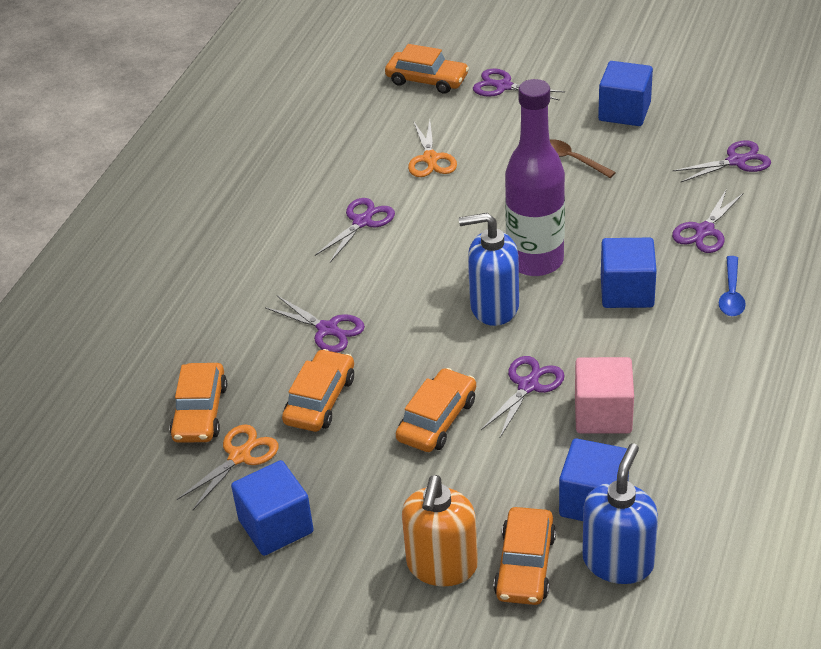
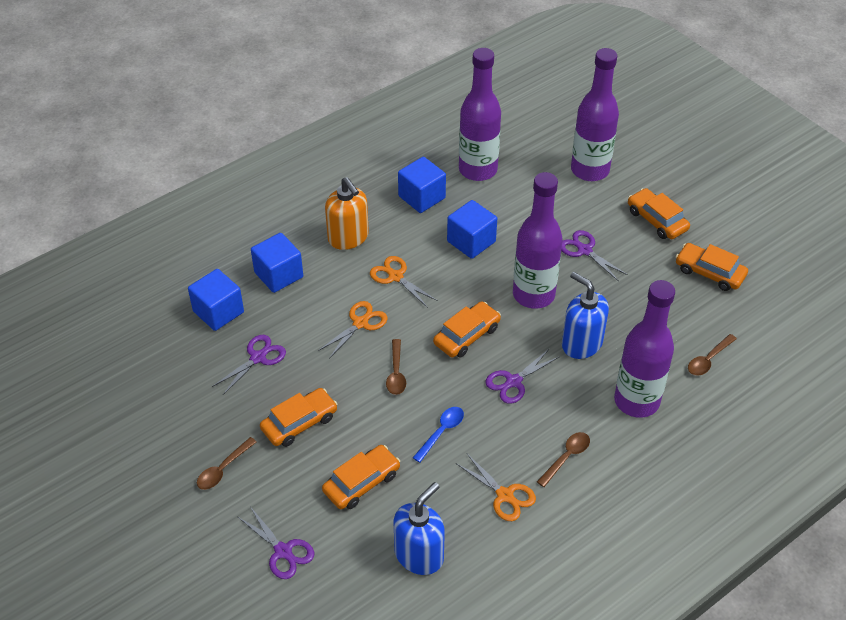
brown spoon: 1 -> 4
orange scissors: 2 -> 3
pink cube: 1 -> 0
purple bottle: 1 -> 4
purple scissors: 6 -> 4

